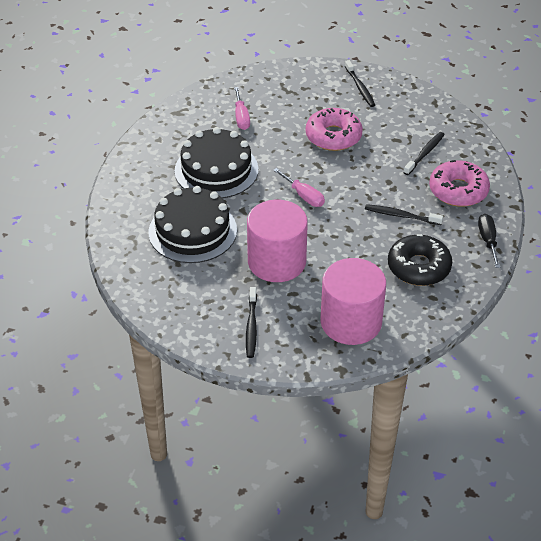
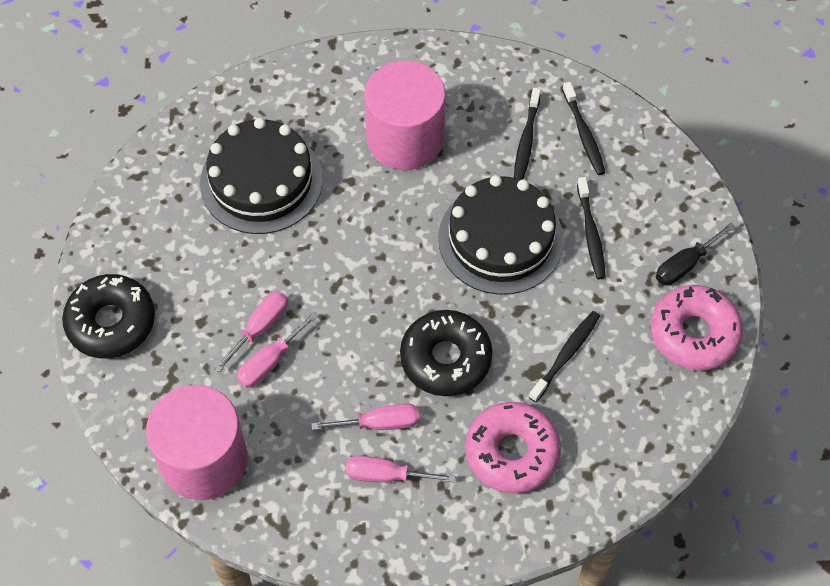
black donut: 1 -> 2
pink screwdriver: 2 -> 4

